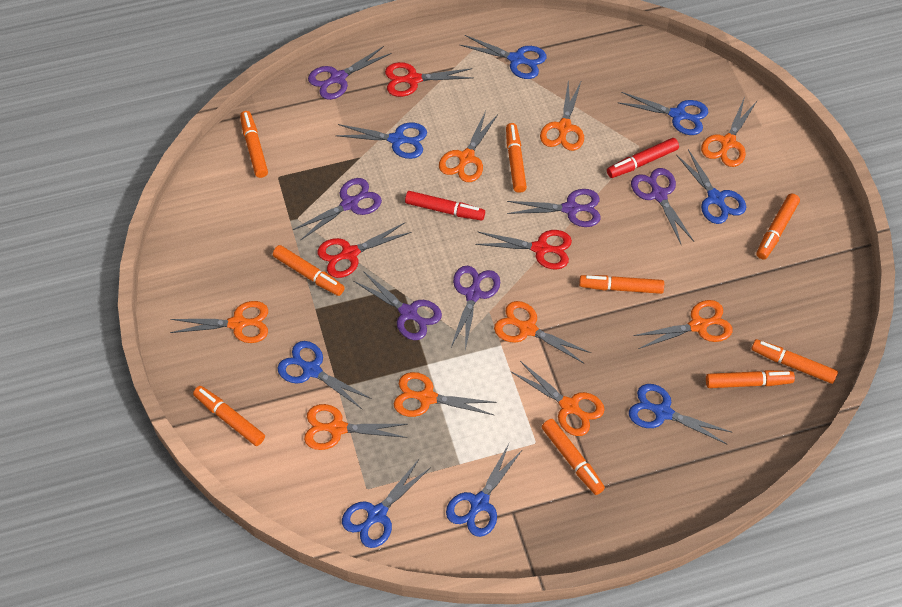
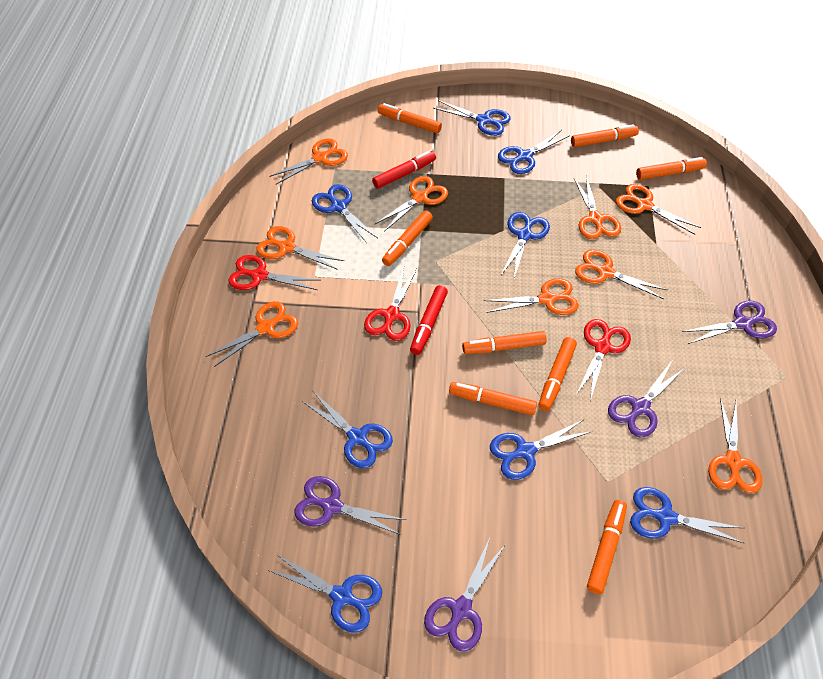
orange marker: 9 -> 8
purple scissors: 6 -> 4

